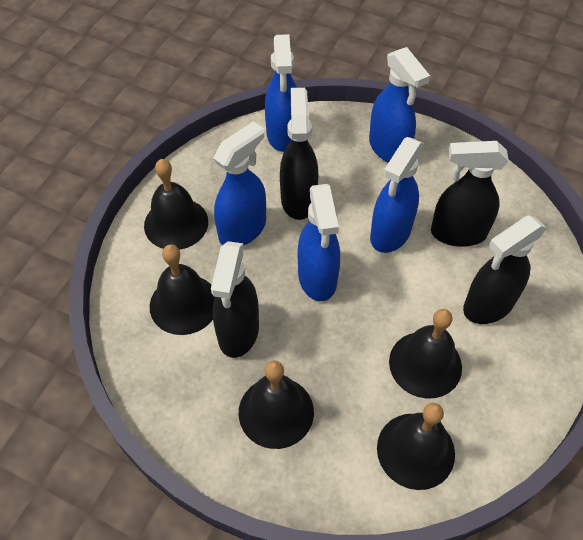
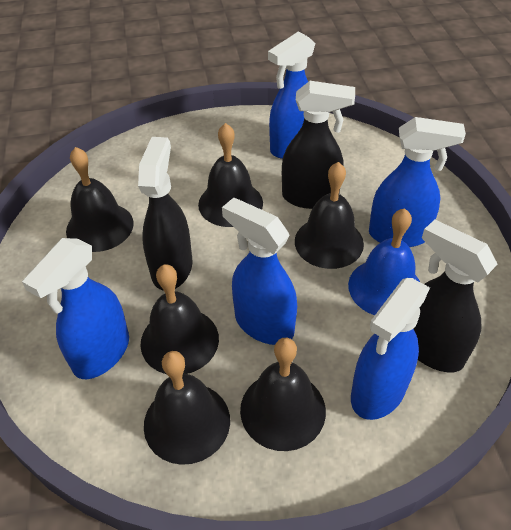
black bell: 5 -> 6
black spray bottle: 4 -> 3
blue bell: 0 -> 1

